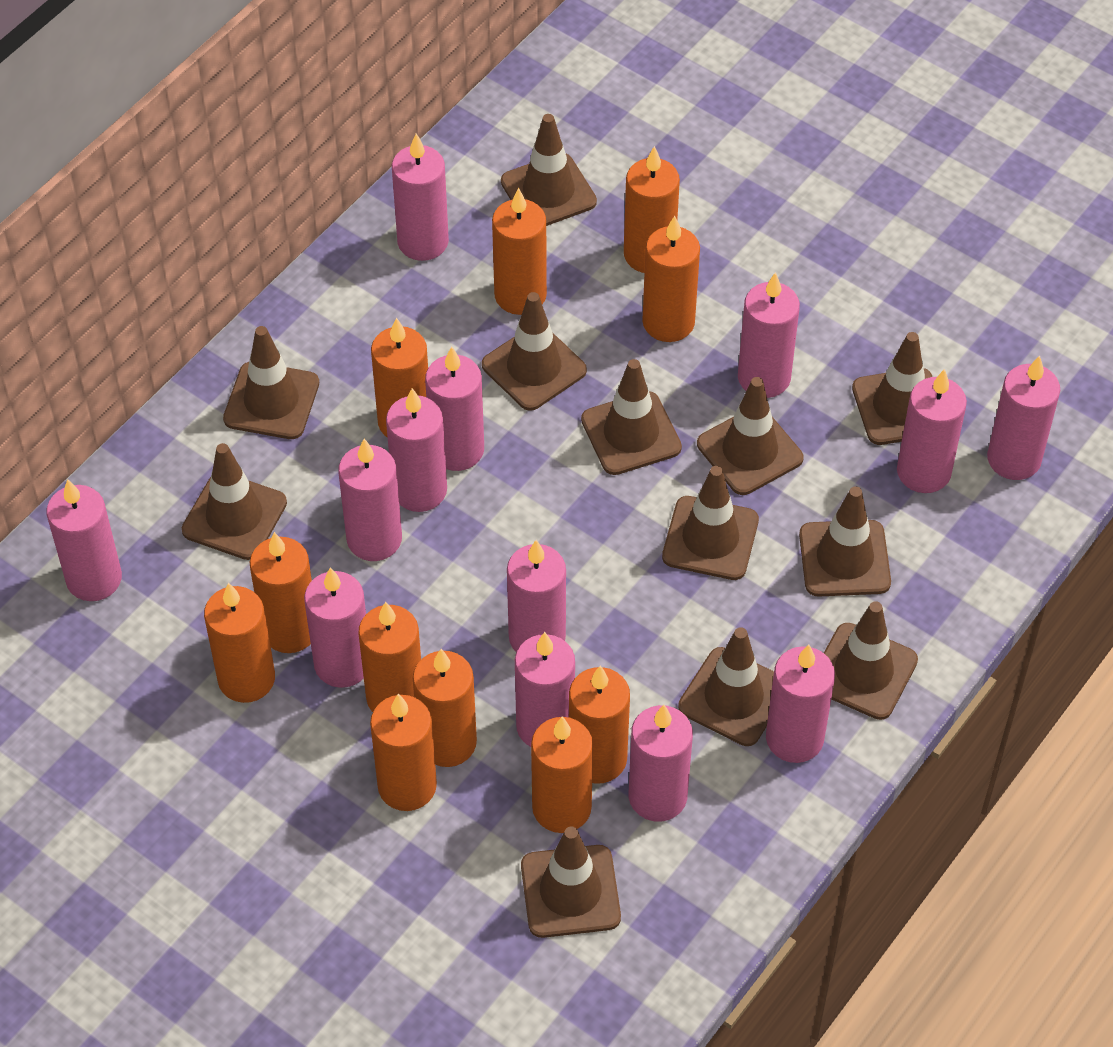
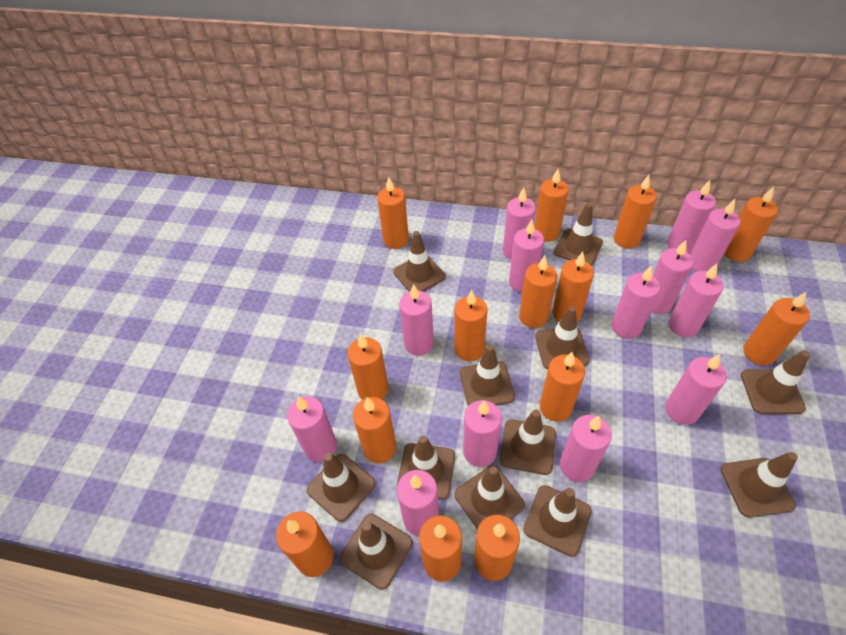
orange candle: 11 -> 14

